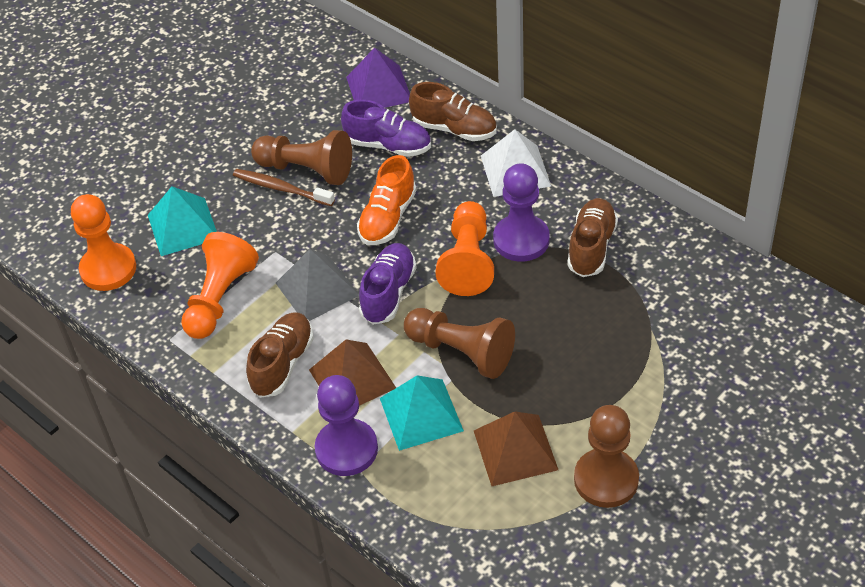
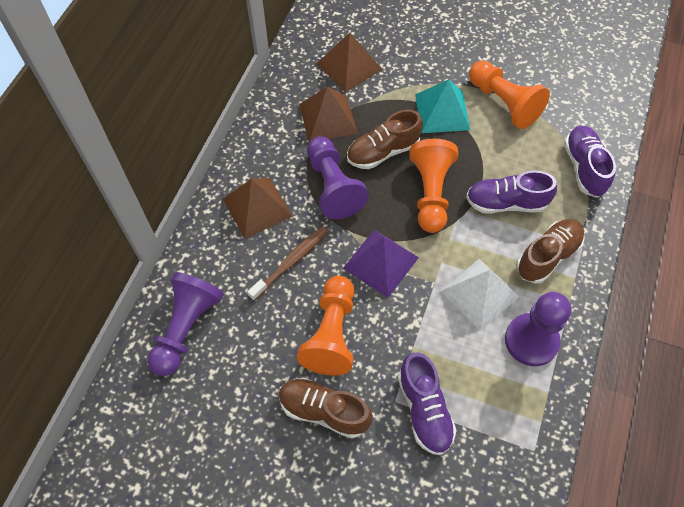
brown pawn: 3 -> 0
brown pyramid: 2 -> 3
grey pyramid: 1 -> 0
orange shoe: 1 -> 0
purple pawn: 2 -> 3
purple shoe: 2 -> 3
turquoise pyramid: 2 -> 1

